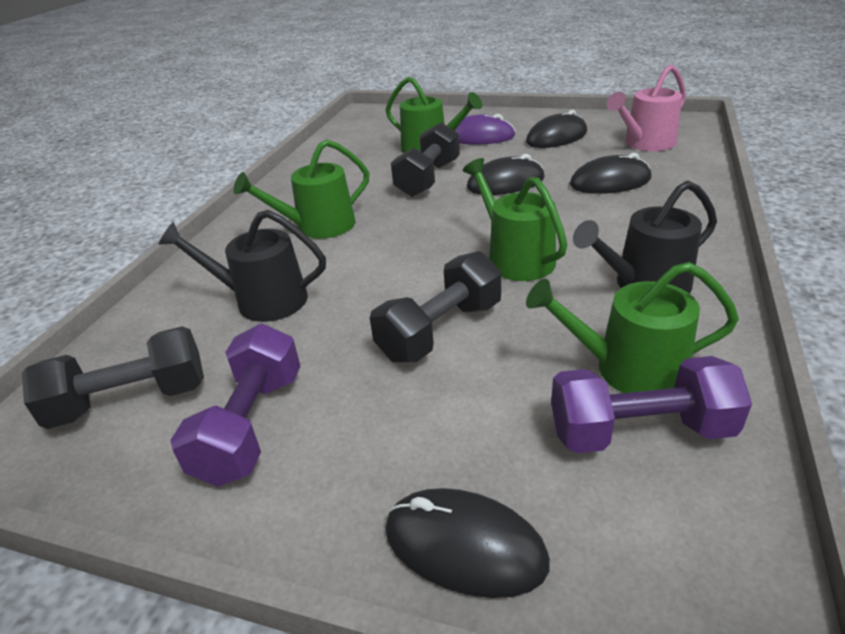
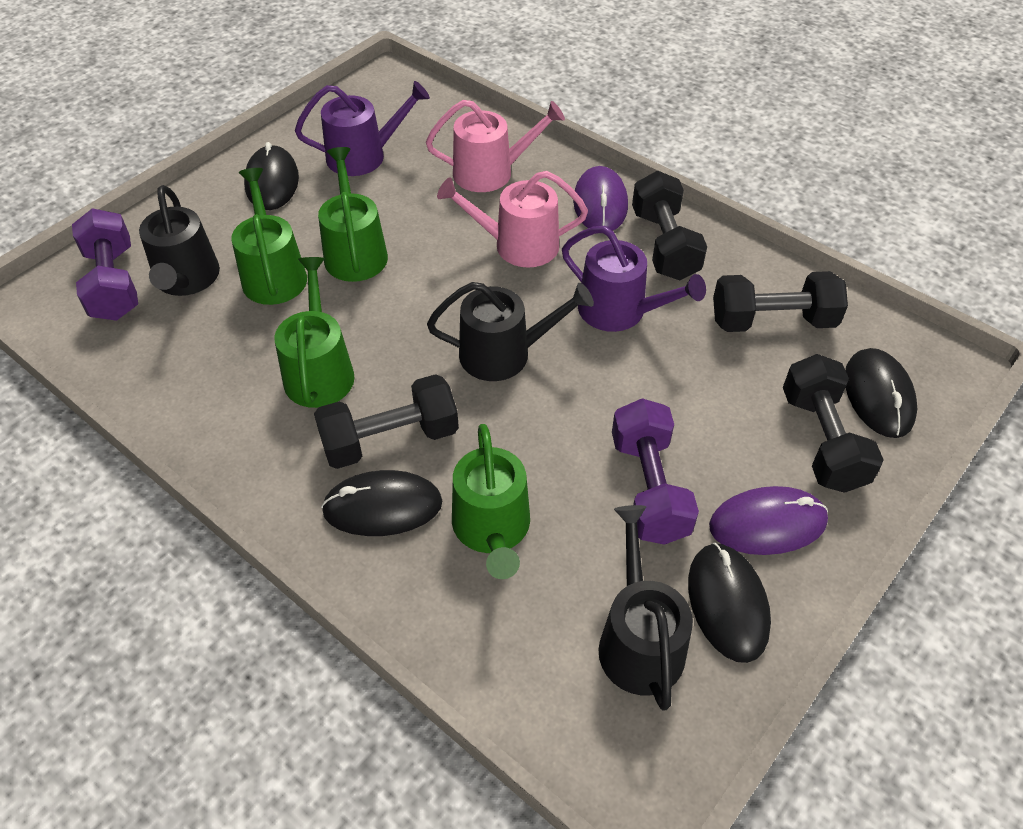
black dumbbell: 3 -> 4
black watering can: 2 -> 3
pink watering can: 1 -> 2
purple mouse: 1 -> 2
purple watering can: 0 -> 2

